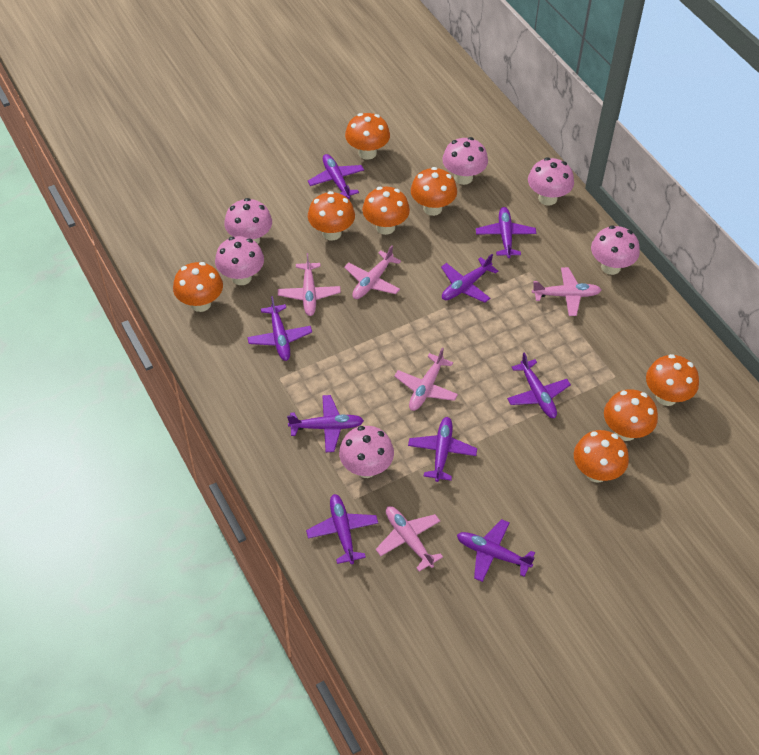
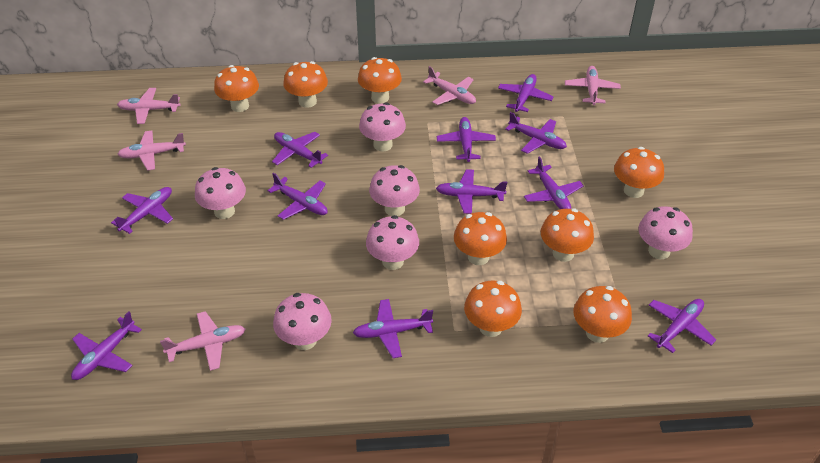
purple plane: 9 -> 11

